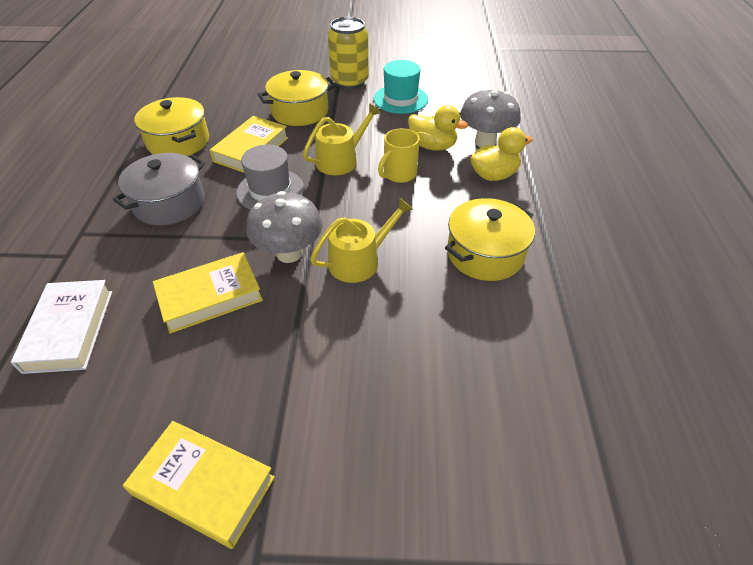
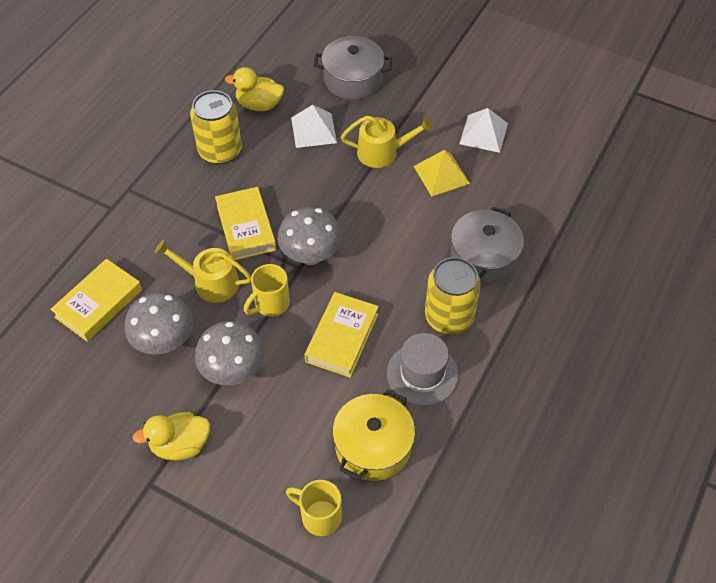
grey mushroom: 2 -> 3
grey pot: 1 -> 2
turquoise hat: 1 -> 0
white book: 1 -> 0
white pyramid: 0 -> 2
yellow can: 1 -> 2
yellow mug: 1 -> 2
yellow pot: 3 -> 1
yellow pyramid: 0 -> 1

